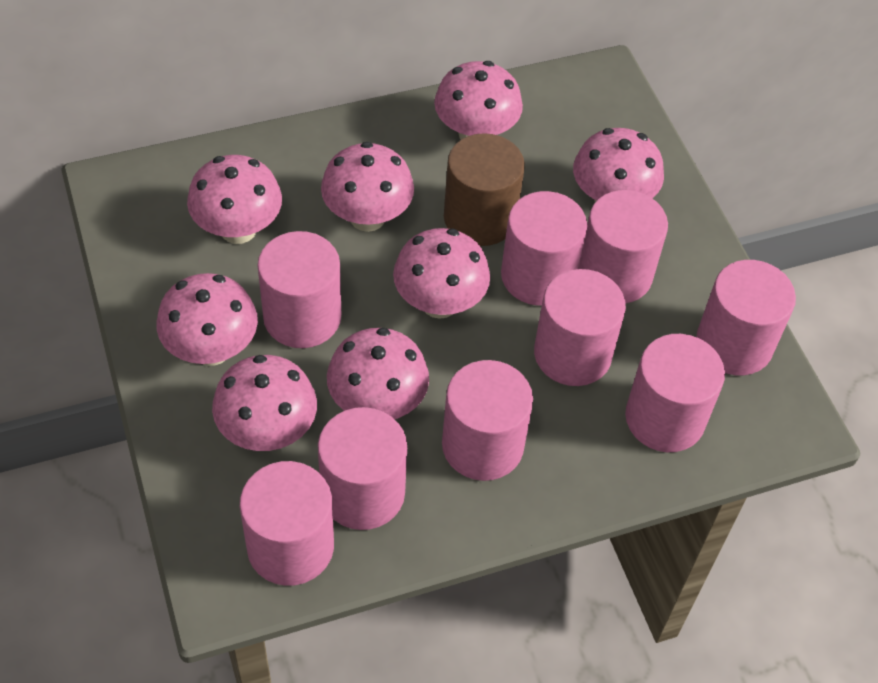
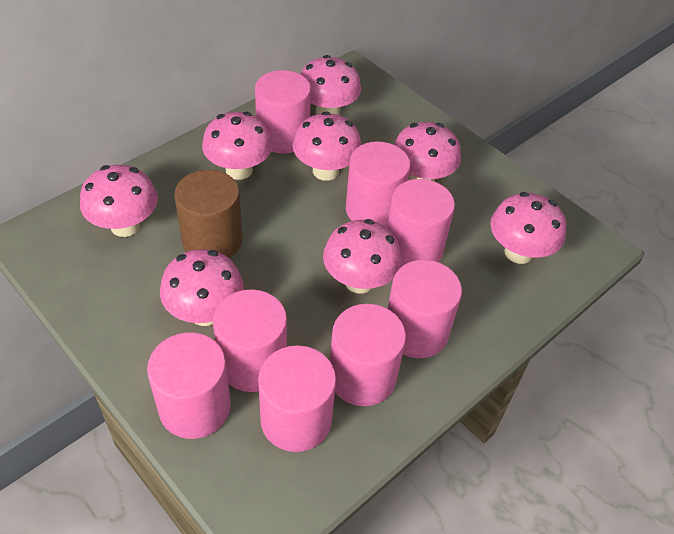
pink cylinder: 9 -> 8

